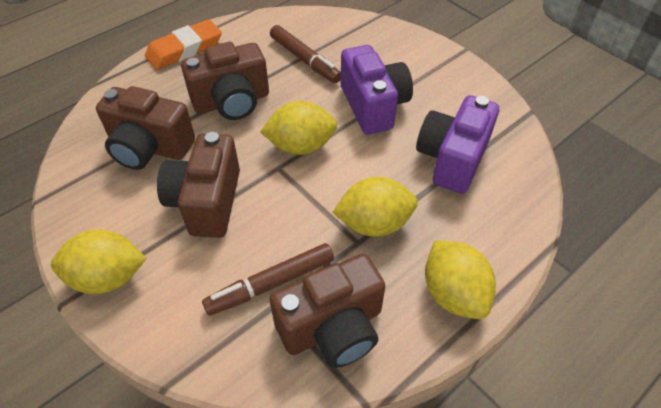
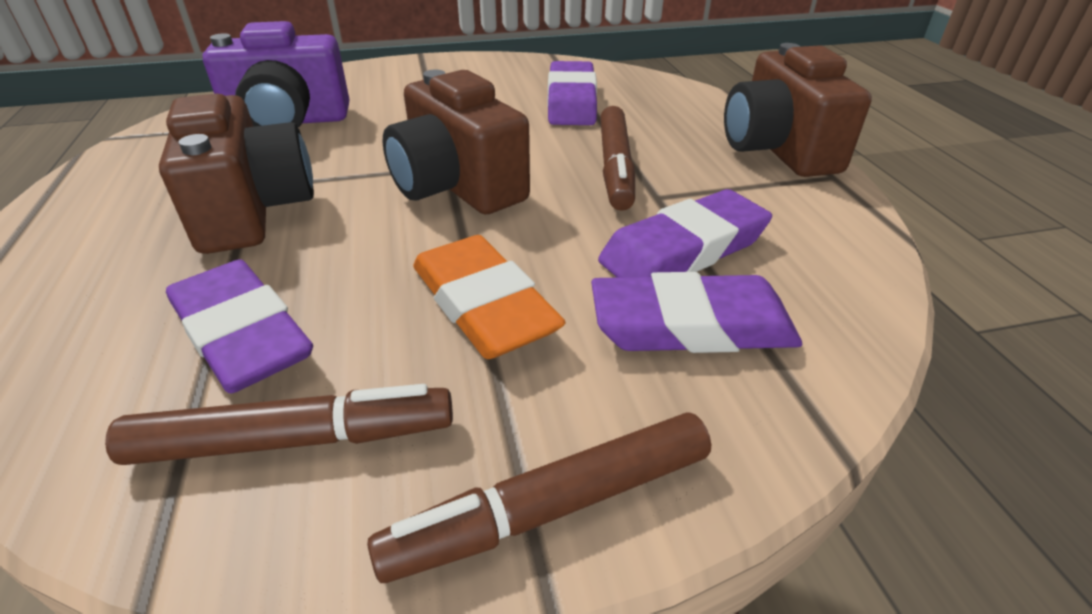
brown camera: 4 -> 3
brown marker: 2 -> 3
purple camera: 2 -> 1
purple eraser: 0 -> 4
yellow lemon: 4 -> 0

